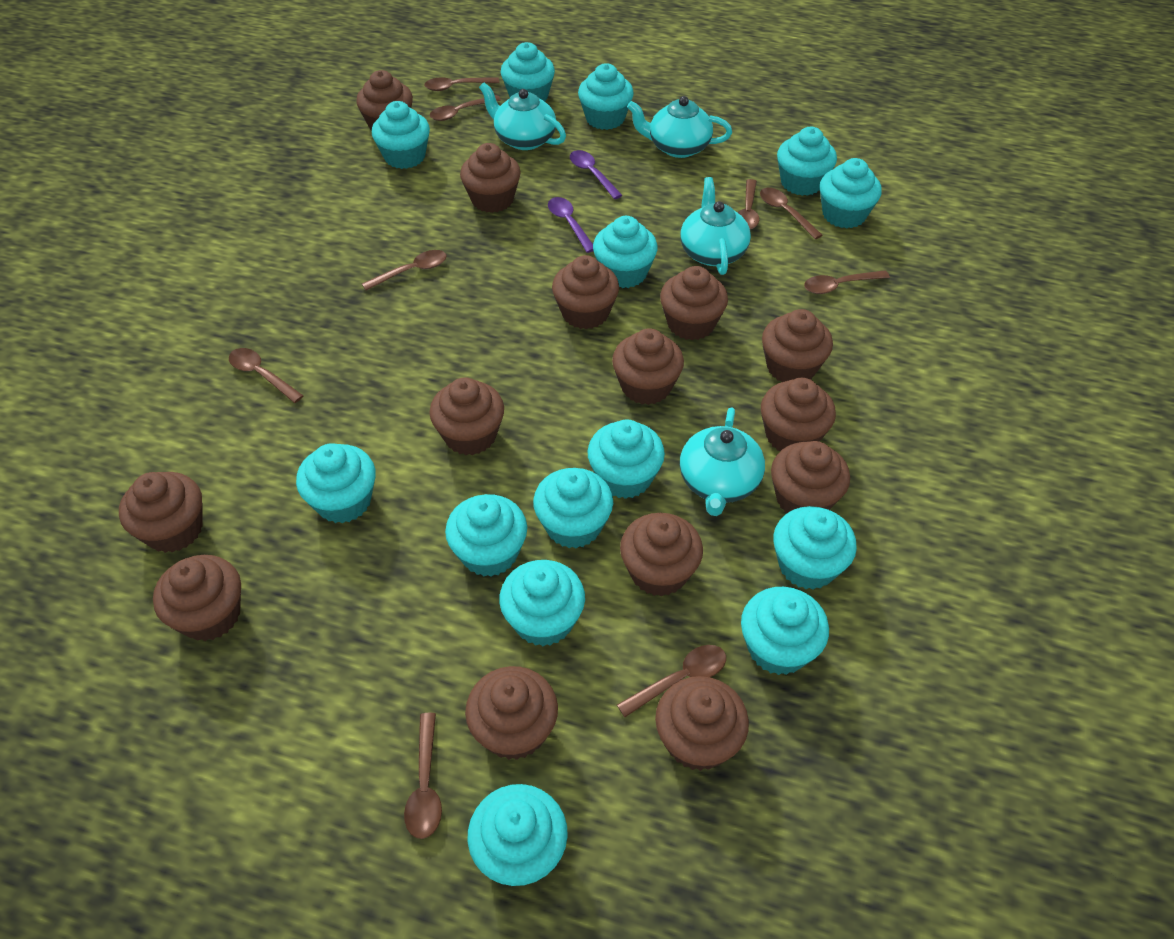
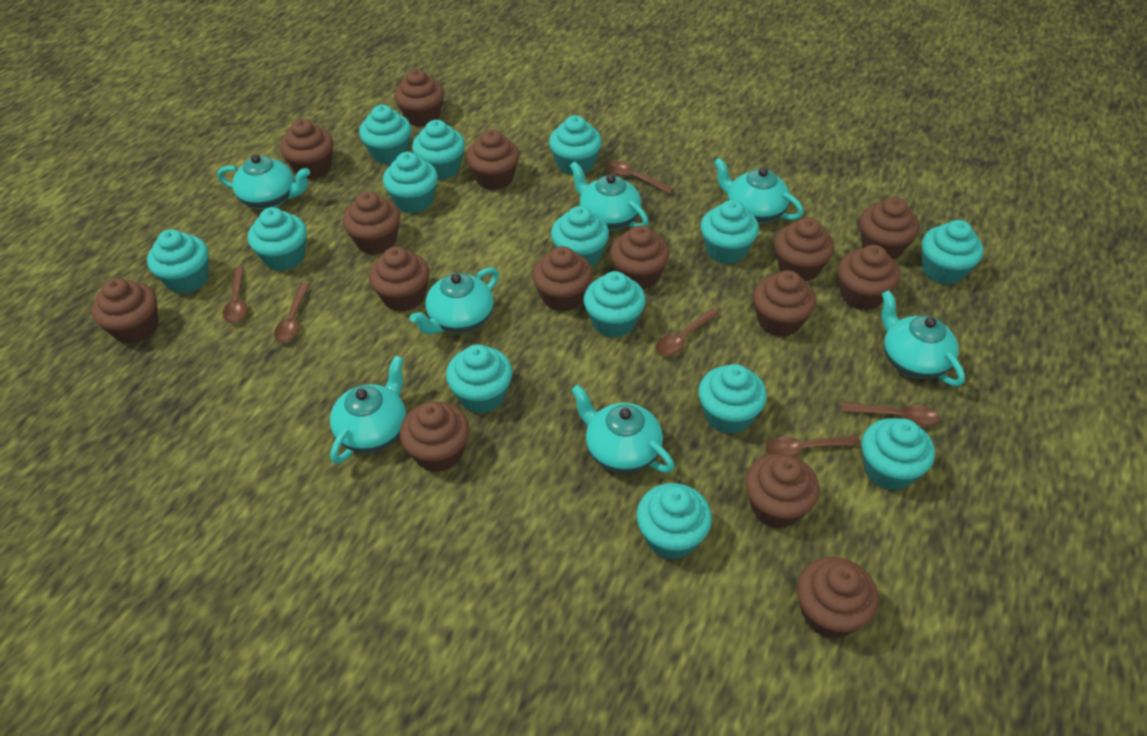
brown cupcake: 14 -> 15
brown spoon: 9 -> 6
purple spoon: 2 -> 0
turquoise teapot: 4 -> 7

